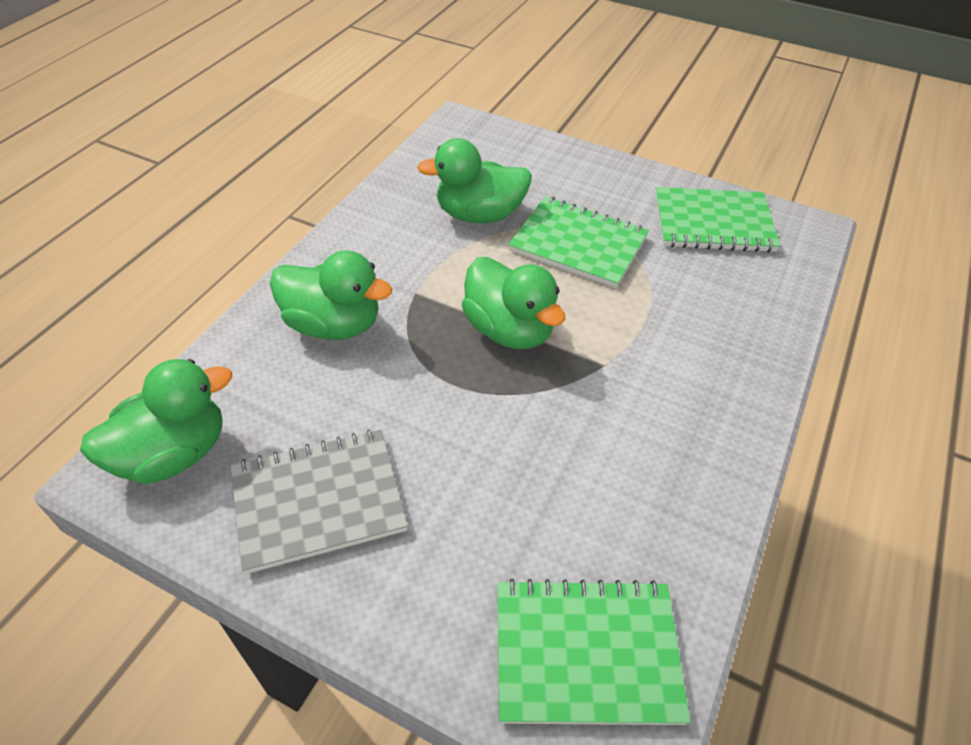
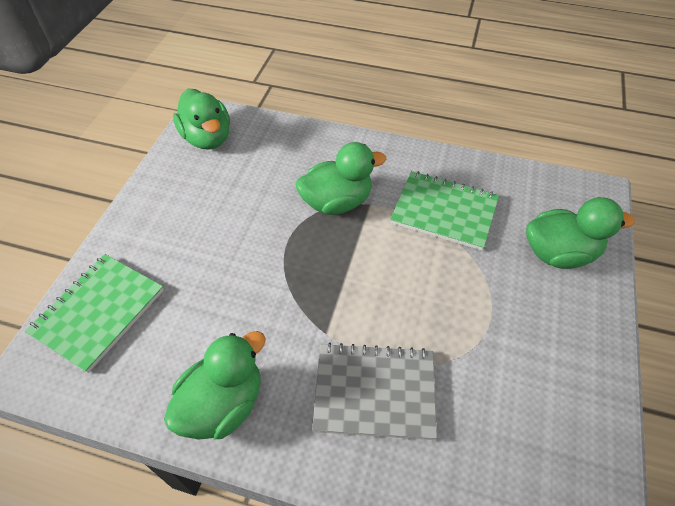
green notebook: 3 -> 2

